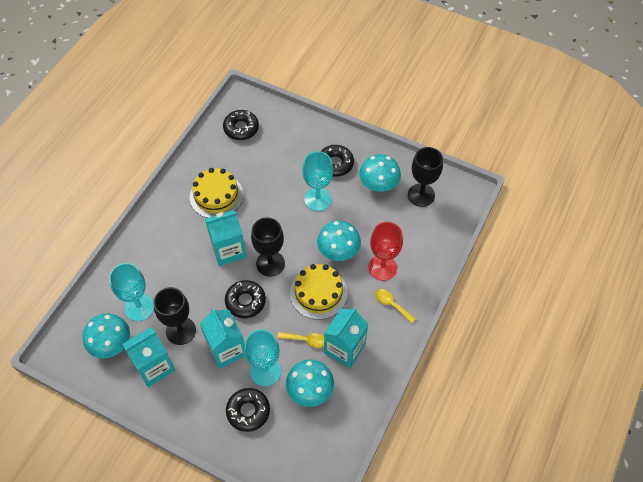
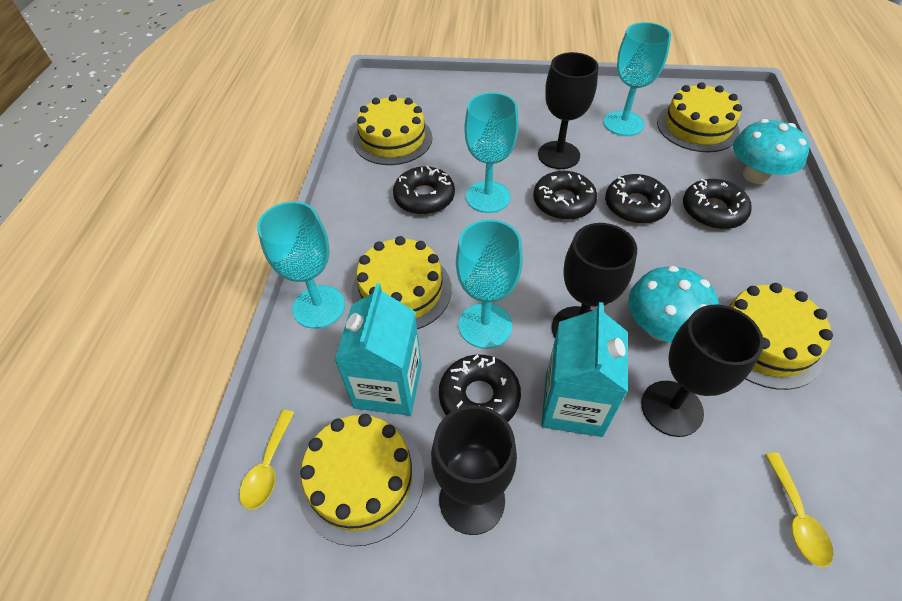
black donut: 4 -> 5
black goblet: 3 -> 4
red goblet: 1 -> 0
turquoise carton: 4 -> 2
turquoise goblet: 3 -> 4
turquoise mushroom: 4 -> 2
yellow cake: 2 -> 5

